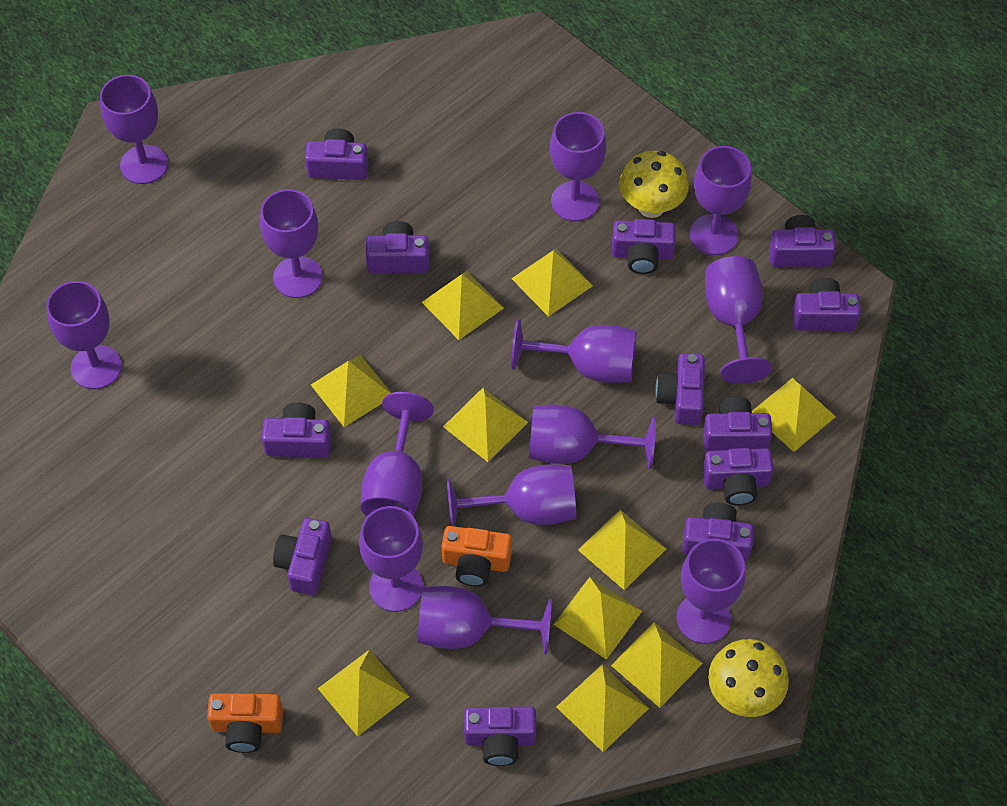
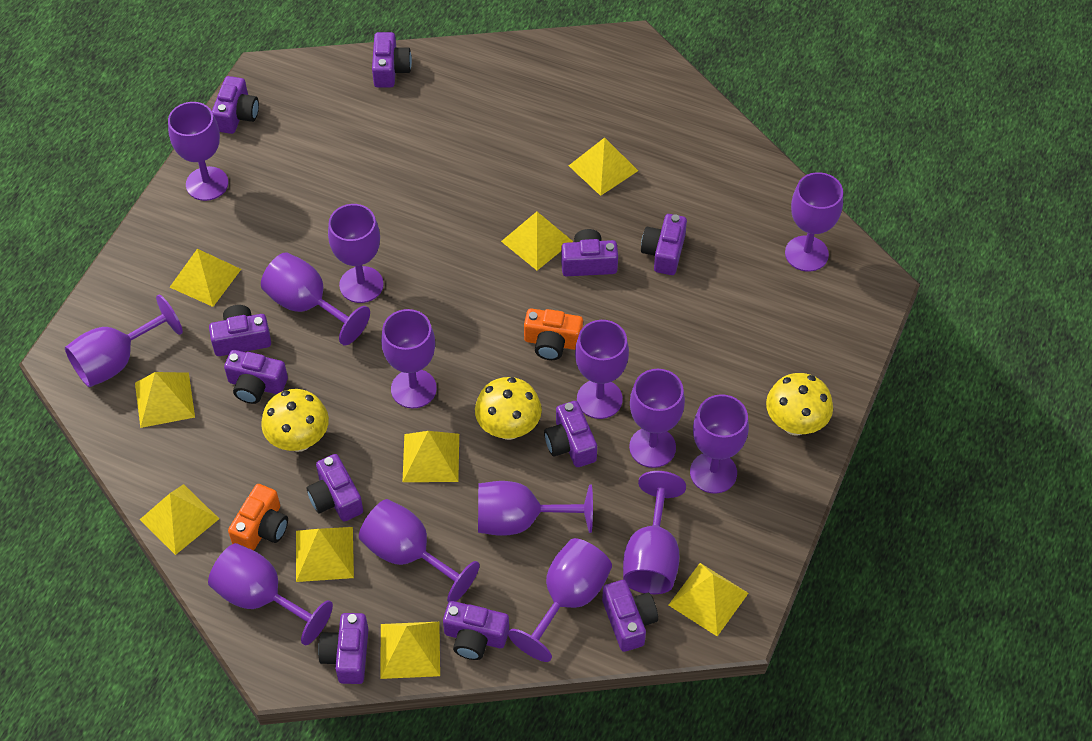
purple camera: 12 -> 11
purple goblet: 13 -> 14
yellow mushroom: 2 -> 3
yellow pyramid: 10 -> 9

